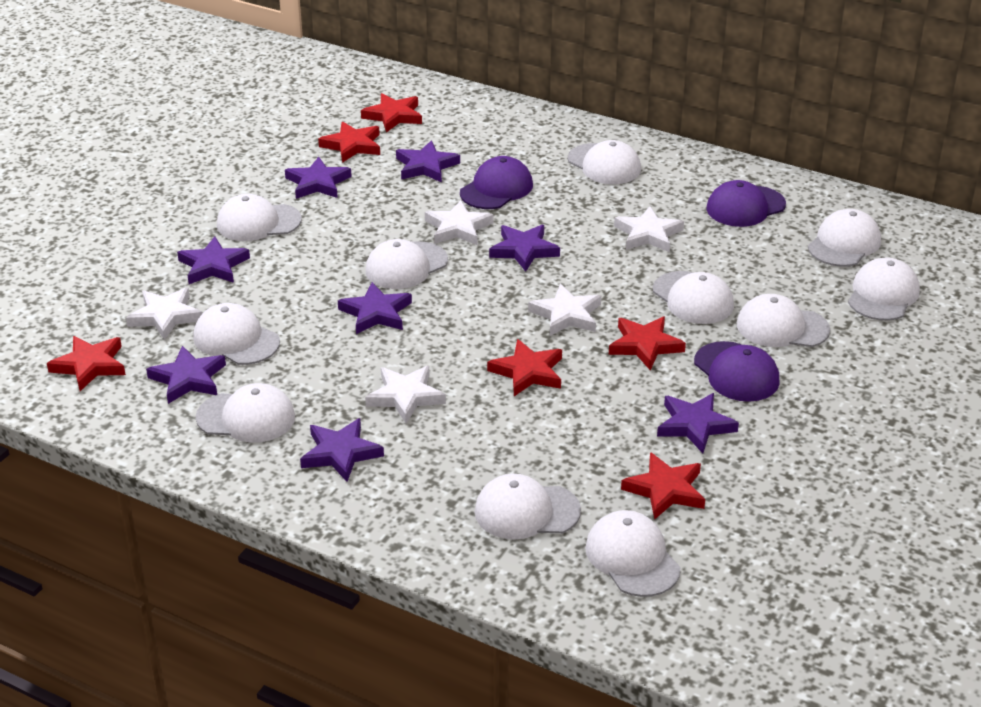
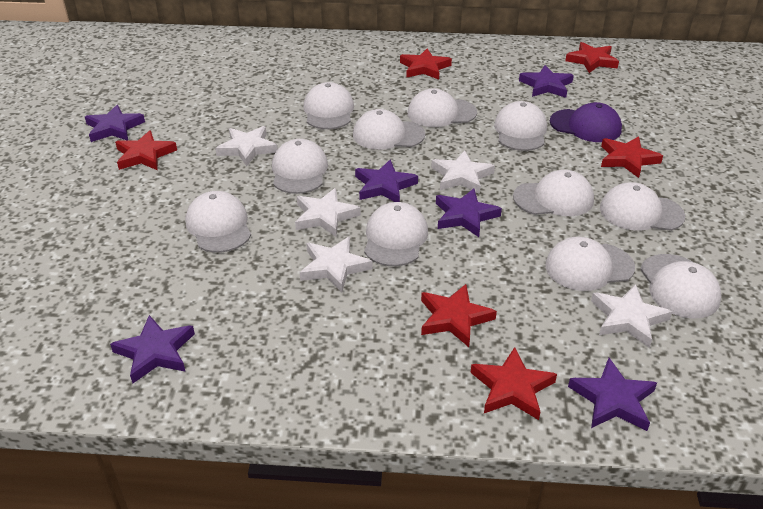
purple cap: 3 -> 1
purple star: 8 -> 6

